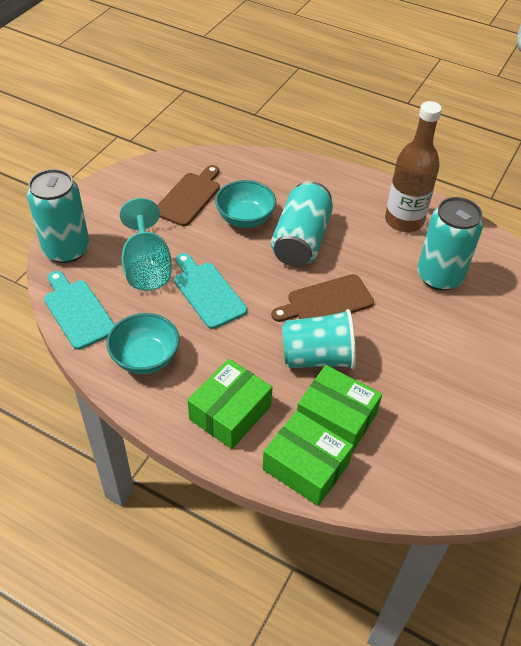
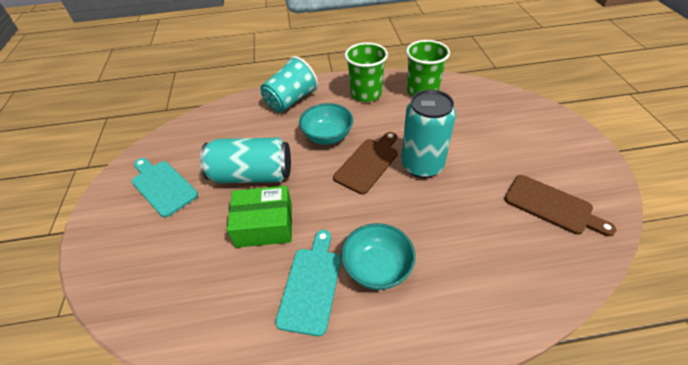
brown bottle: 1 -> 0
green box: 3 -> 1
green cup: 0 -> 2
turquoise can: 3 -> 2
turquoise goblet: 1 -> 0

